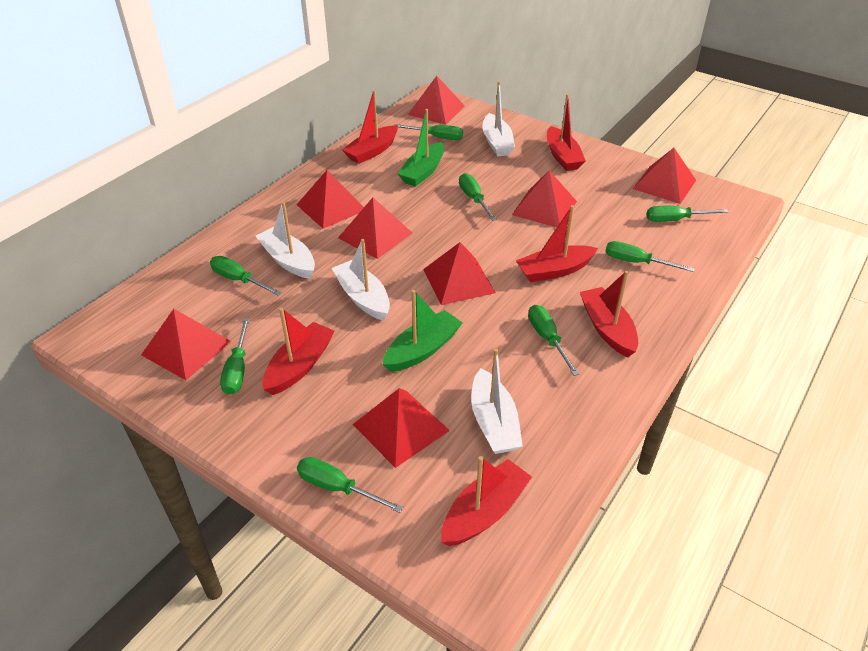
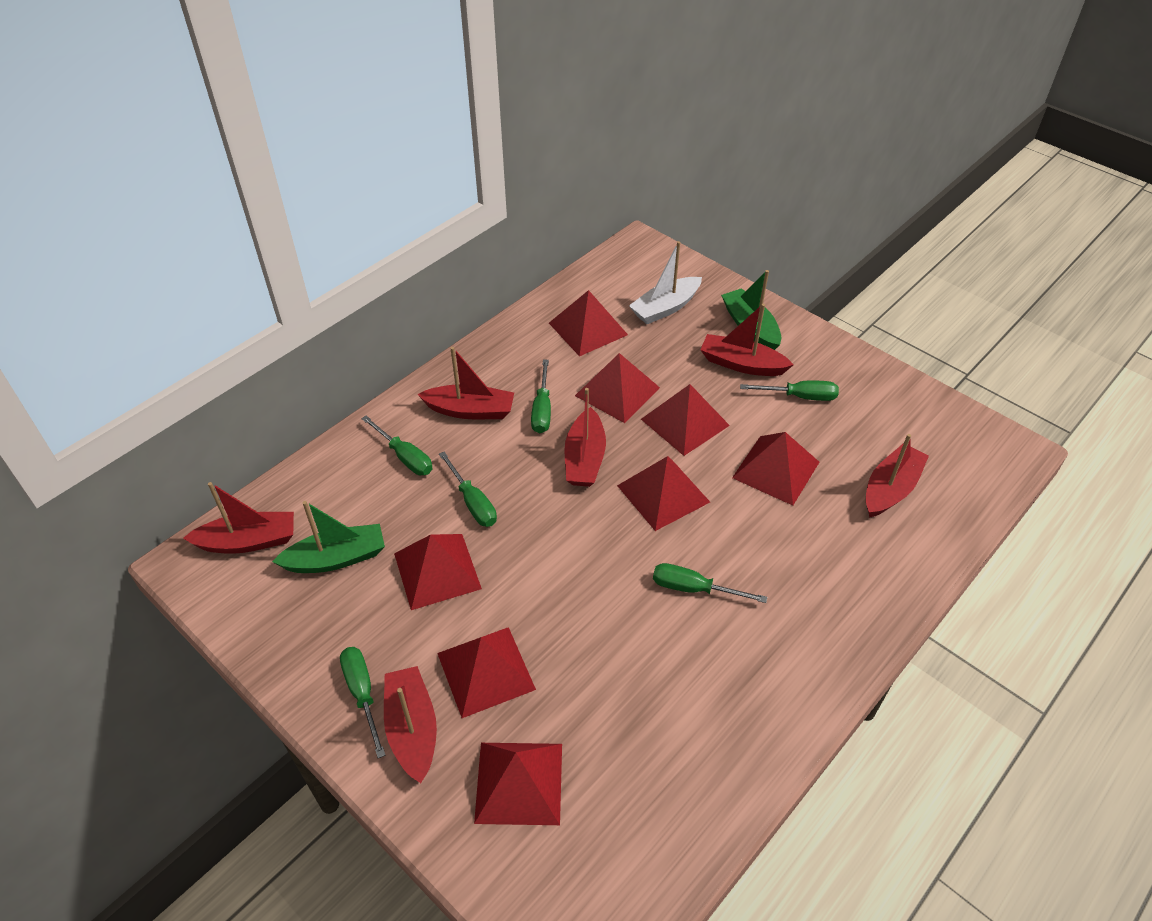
green screwdriver: 8 -> 6
white boat: 4 -> 1

